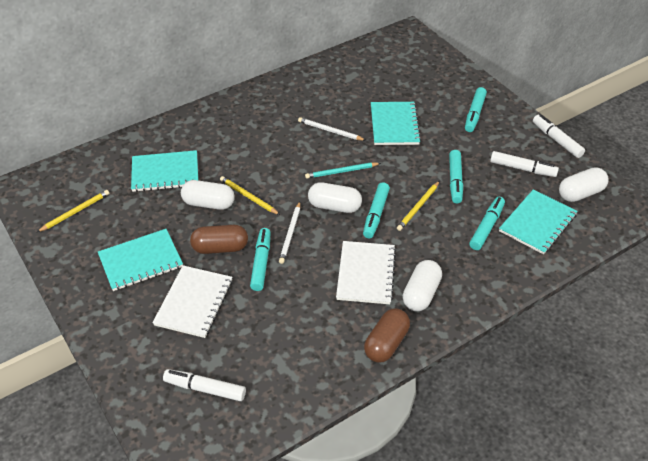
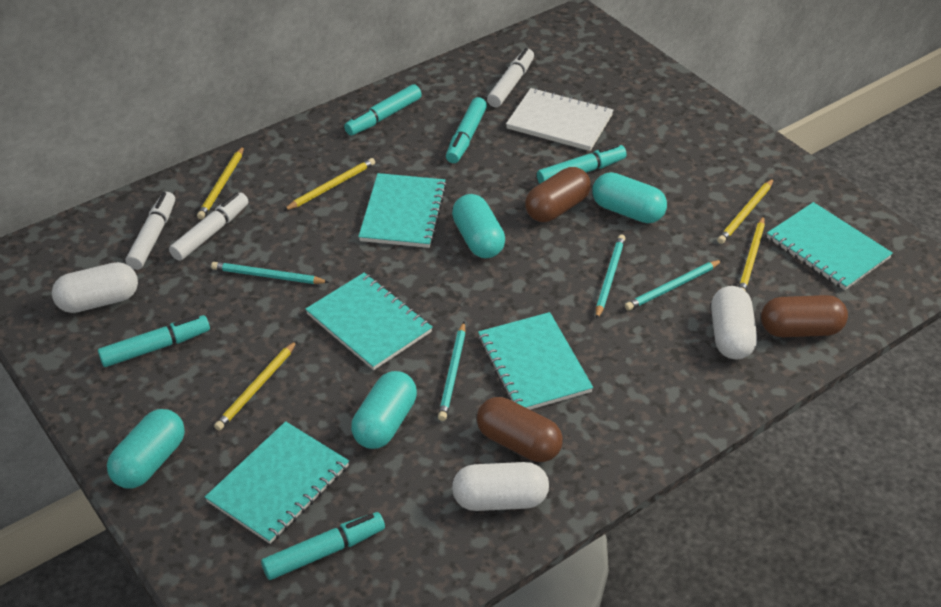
brown capsule: 2 -> 3
turquoise capsule: 0 -> 4
turquoise notebook: 4 -> 5
turquoise pencil: 1 -> 4
white capsule: 4 -> 3
white notebook: 2 -> 1
white pencil: 2 -> 0
yellow pencil: 3 -> 5

